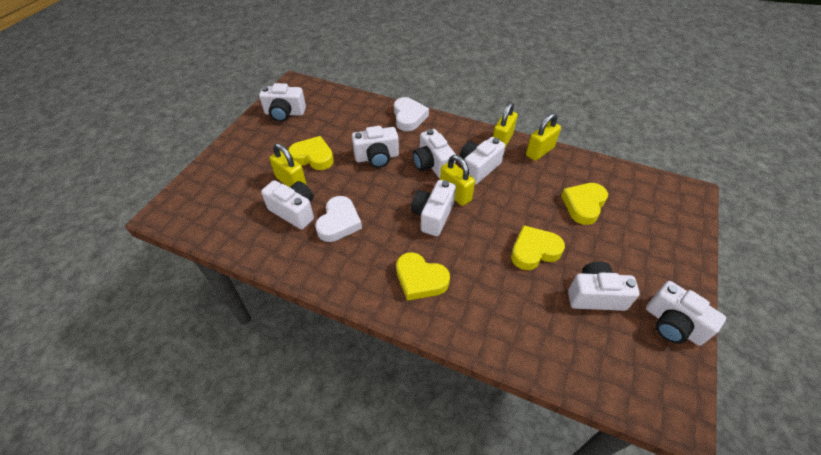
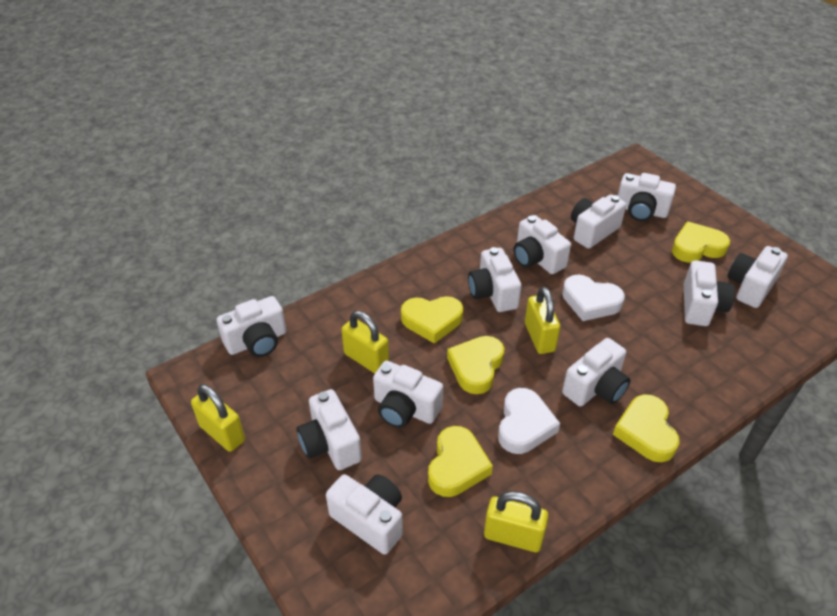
white camera: 8 -> 11
yellow heart: 4 -> 5

